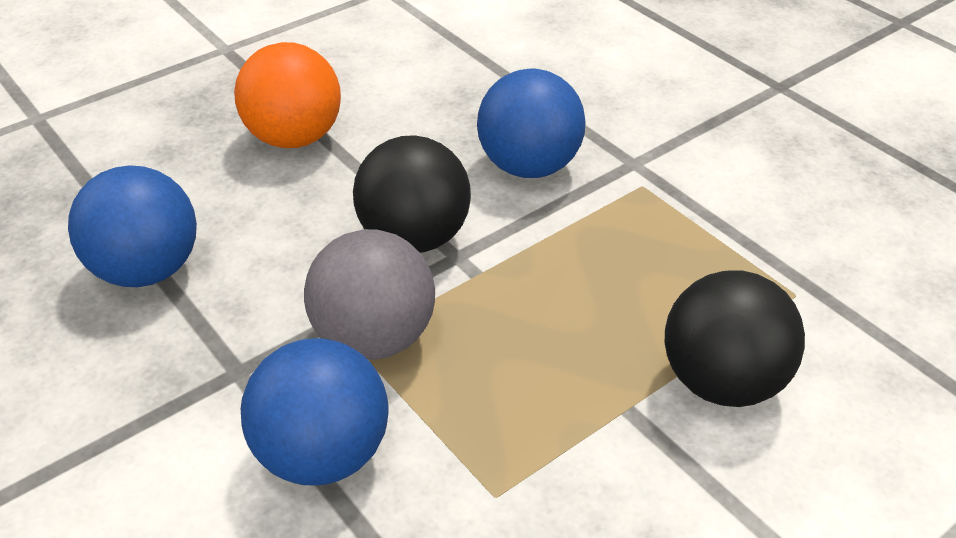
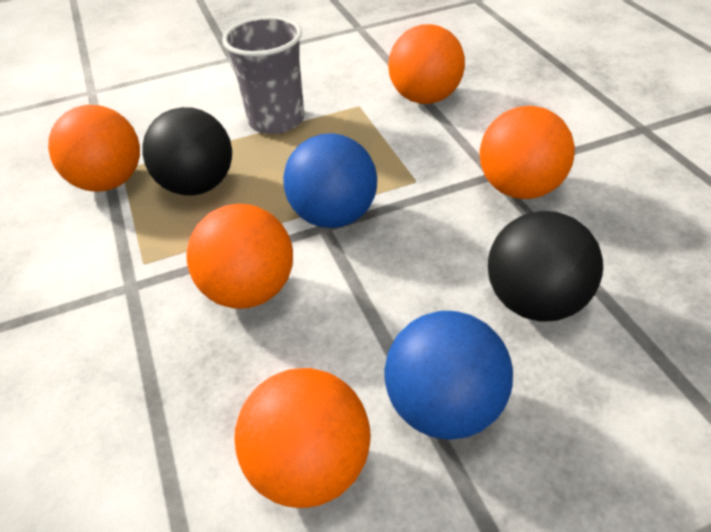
blue ball: 3 -> 2
grey ball: 1 -> 0
grey cup: 0 -> 1
orange ball: 1 -> 5

